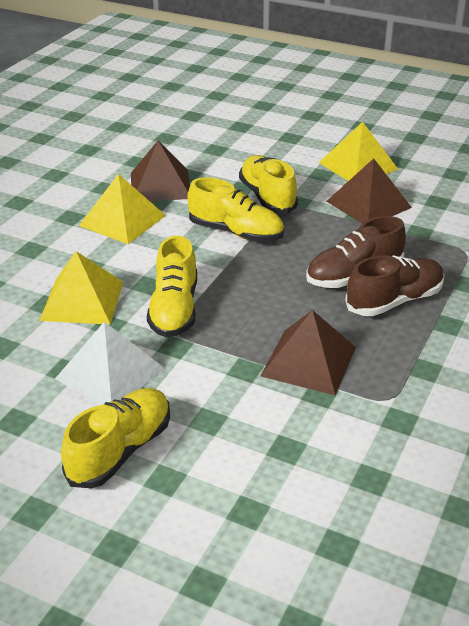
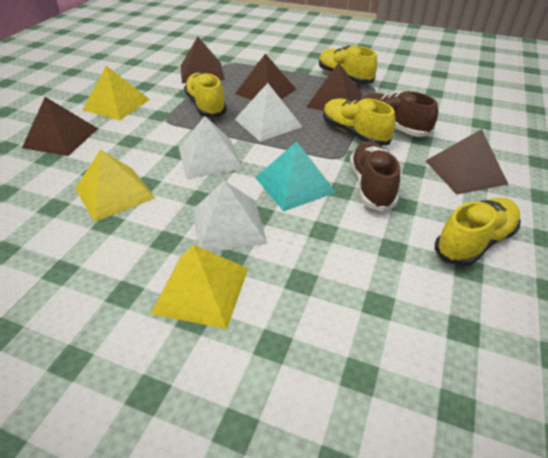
brown pyramid: 3 -> 5
turquoise pyramid: 0 -> 1
white pyramid: 1 -> 3

